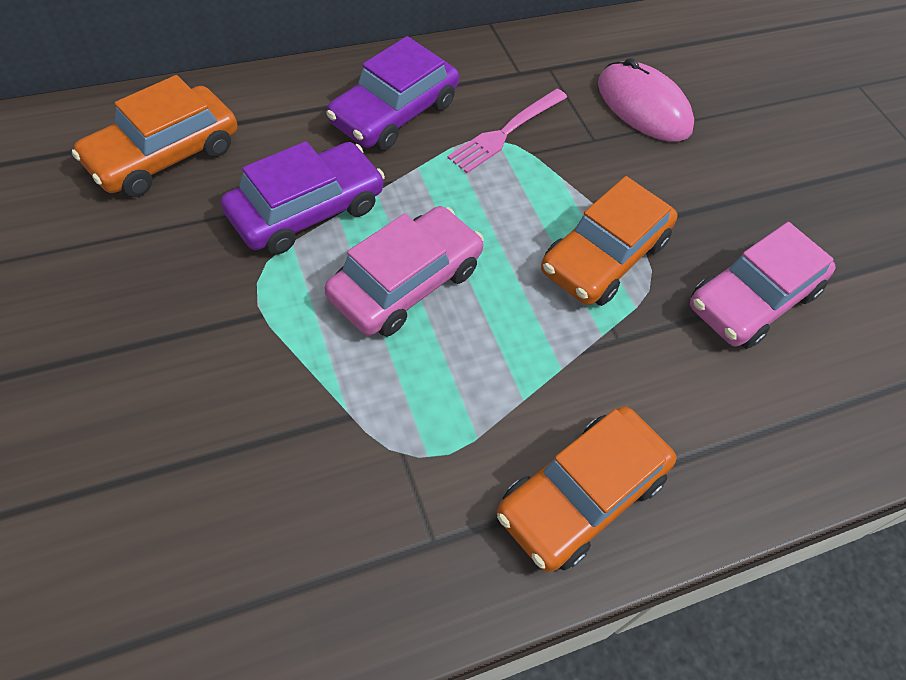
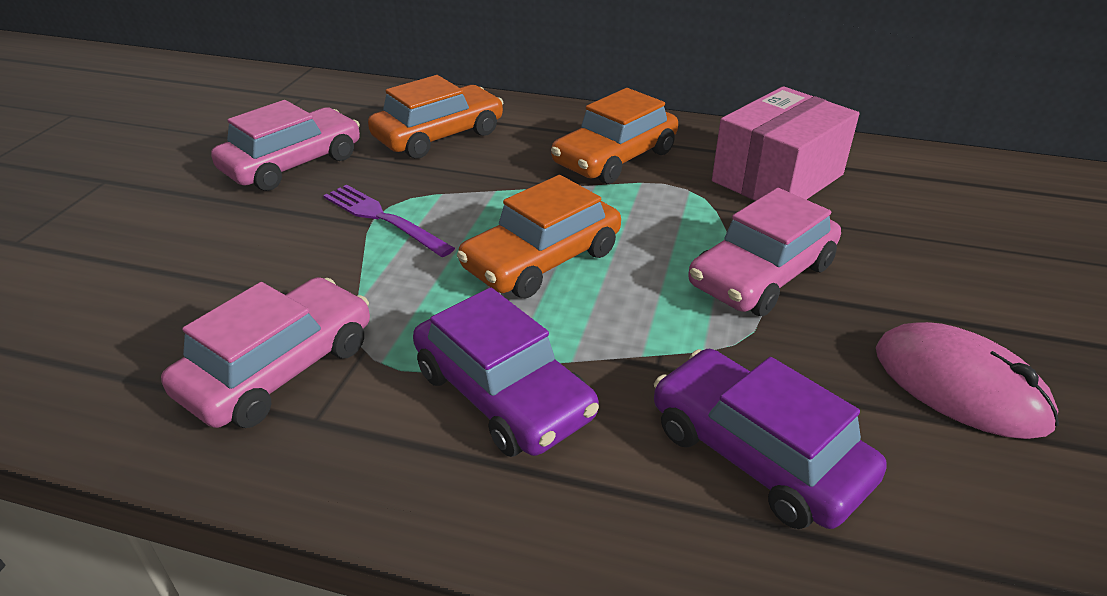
pink box: 0 -> 1
pink car: 2 -> 3
pink fork: 1 -> 0
purple fork: 0 -> 1

